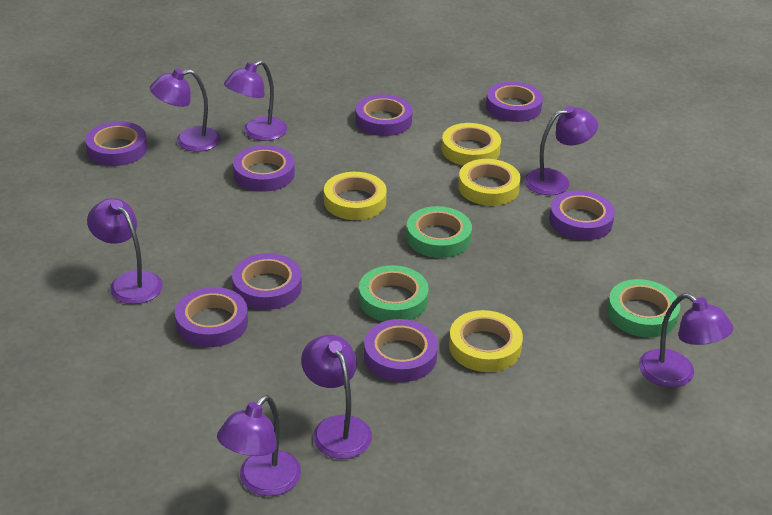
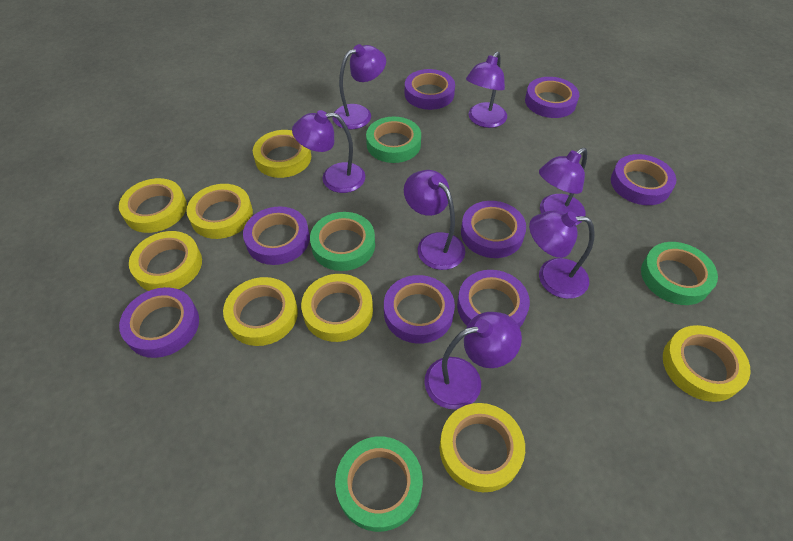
green tape: 3 -> 4
yellow tape: 4 -> 8

